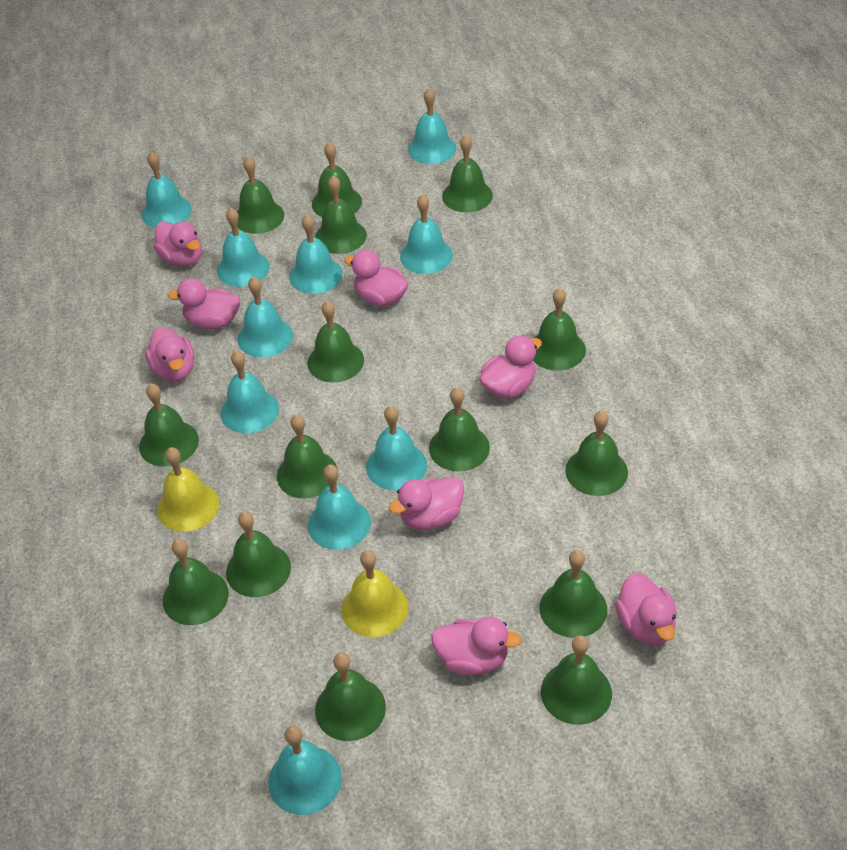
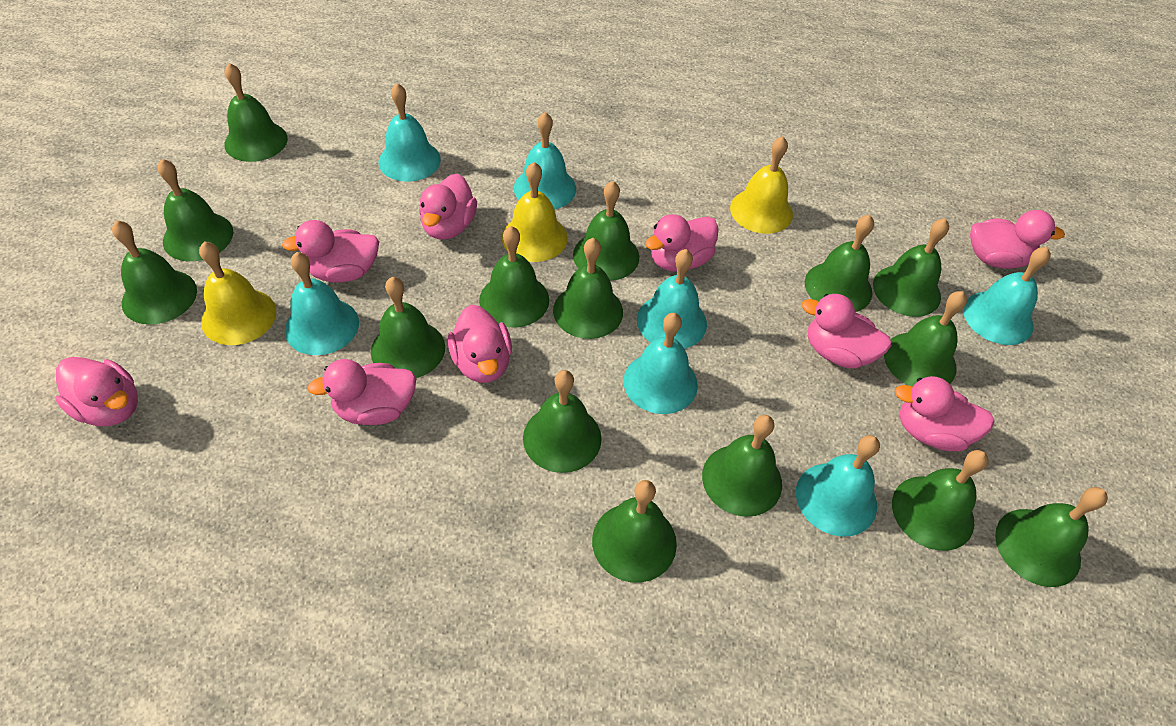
pink duck: 8 -> 9
turquoise bell: 10 -> 7
yellow bell: 2 -> 3

